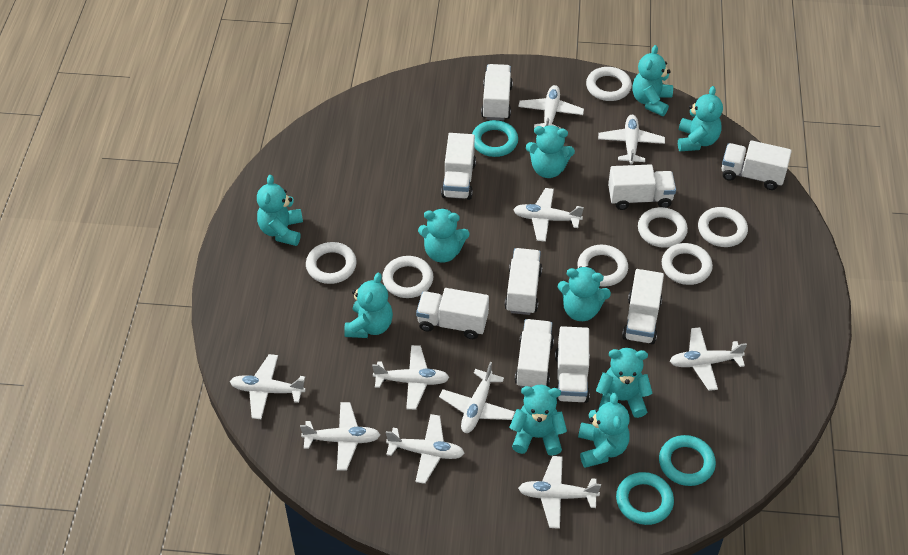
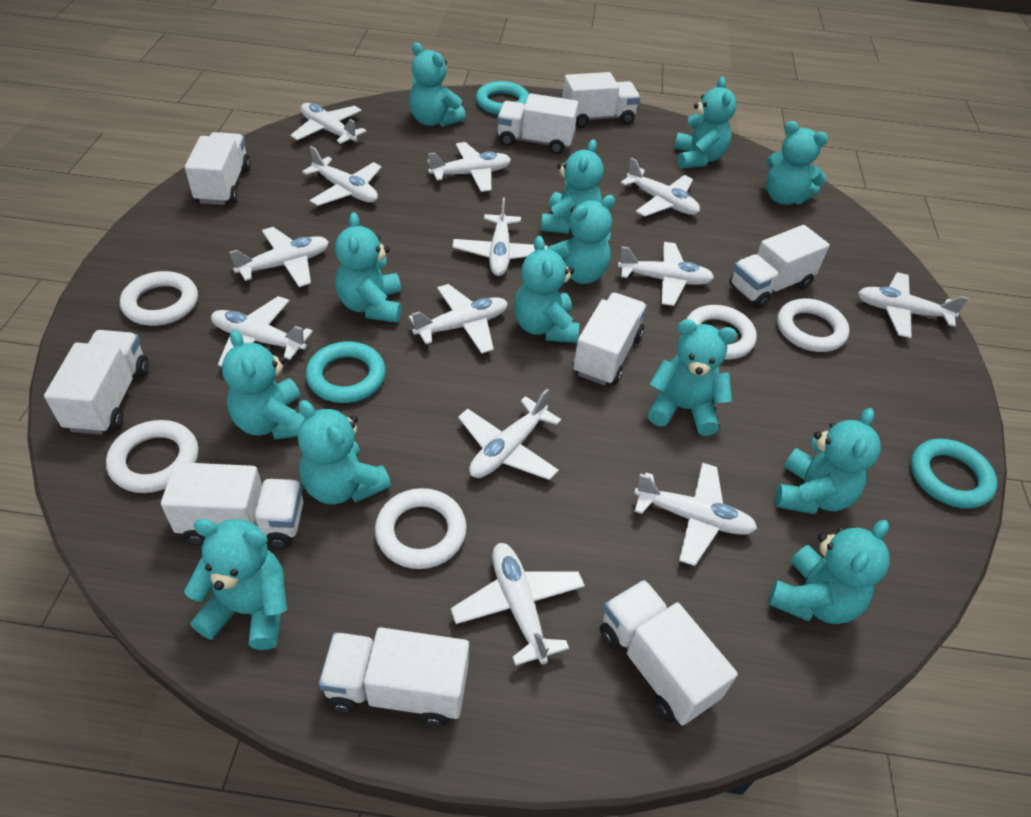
turquoise teddy bear: 10 -> 13
white plane: 10 -> 13
white ring: 7 -> 5

